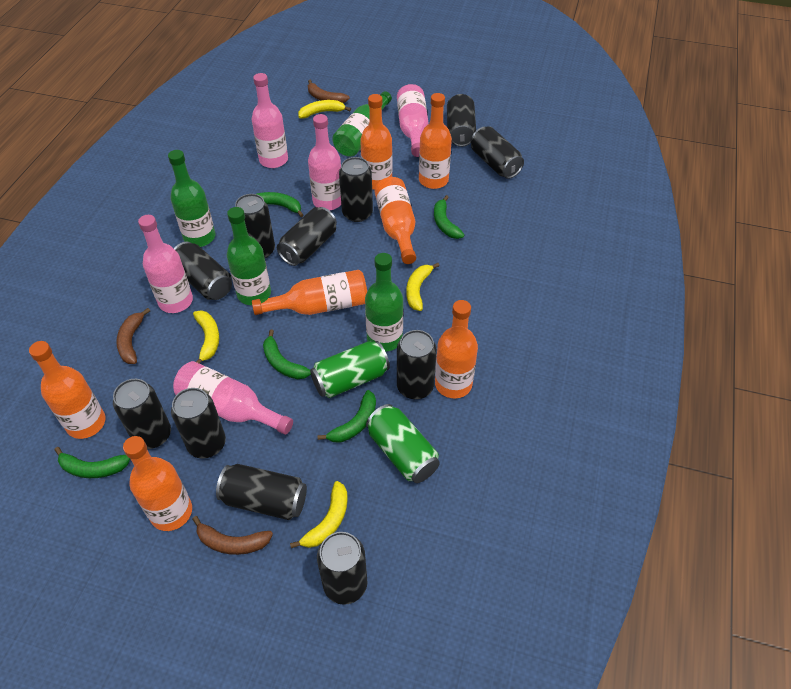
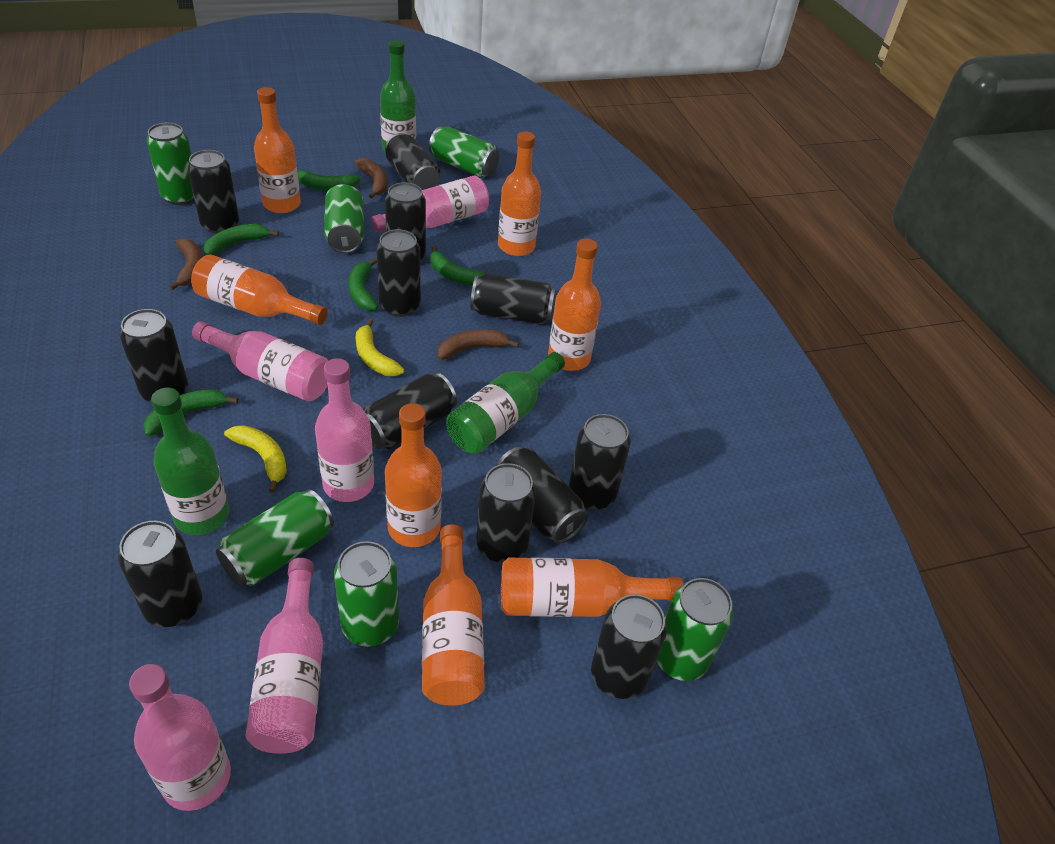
black can: 11 -> 12
green bottle: 4 -> 3
green can: 2 -> 6
yellow banana: 4 -> 2

